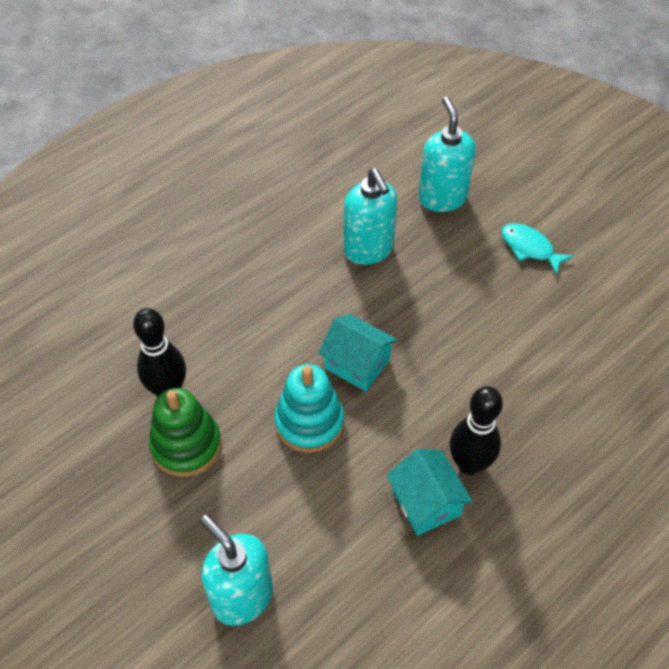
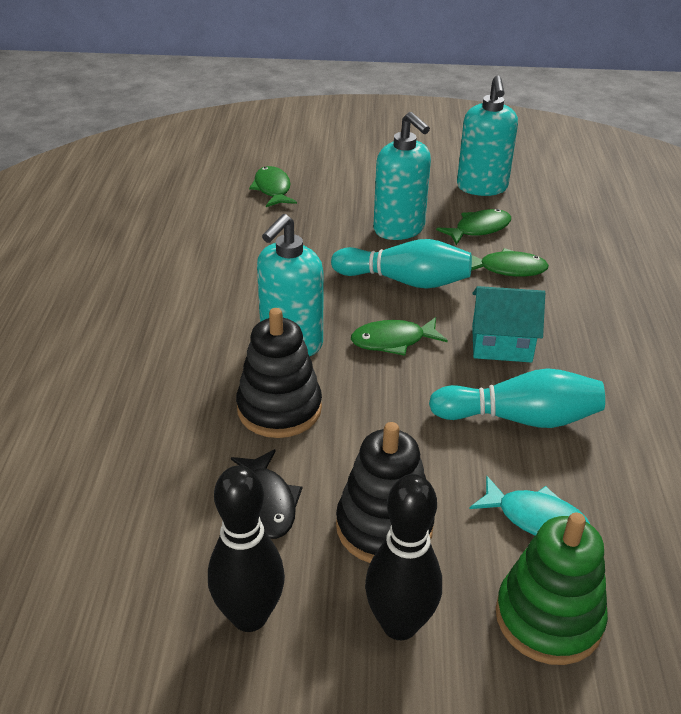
black fish: 0 -> 1
black stacking toy: 0 -> 2
green fish: 0 -> 4
turquoise bowling pin: 0 -> 2
turquoise house: 2 -> 1
turquoise stacking toy: 1 -> 0

